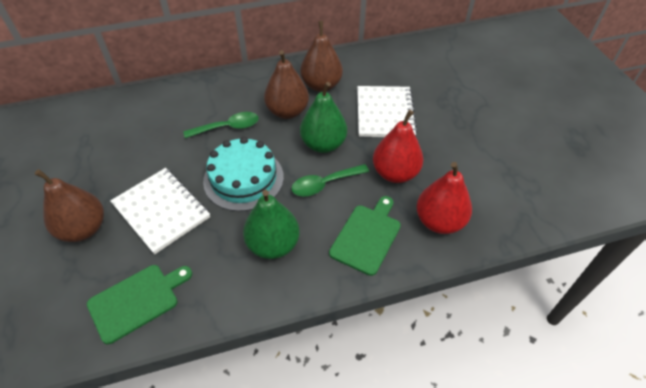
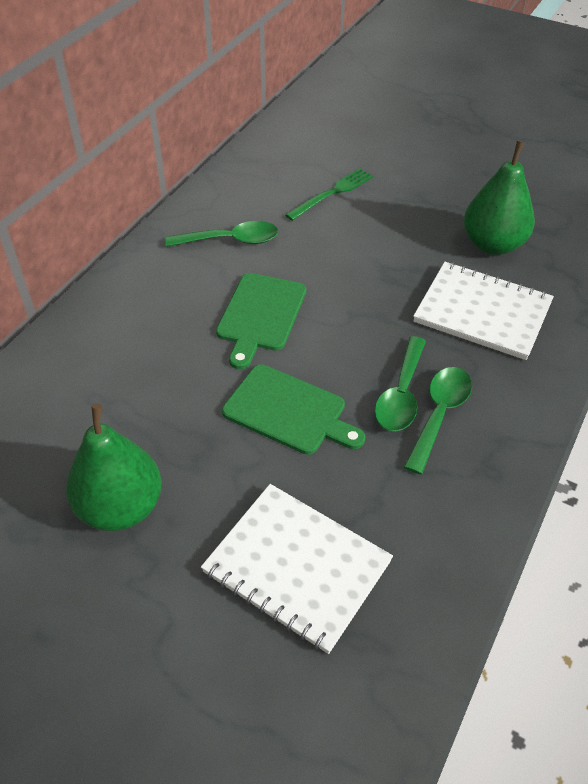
brown pear: 3 -> 0
green fork: 0 -> 1
green spoon: 2 -> 3
red pear: 2 -> 0
turquoise cake: 1 -> 0

